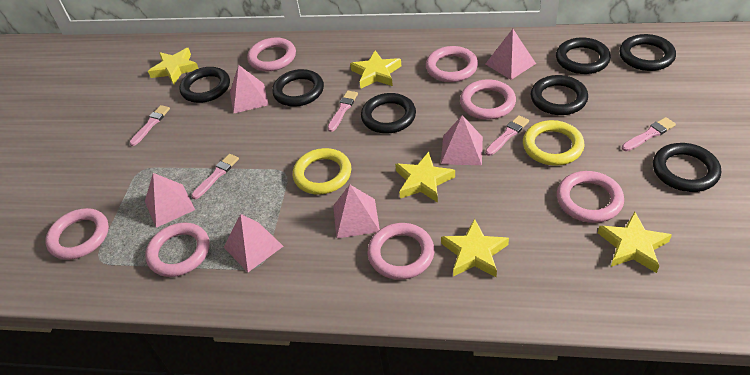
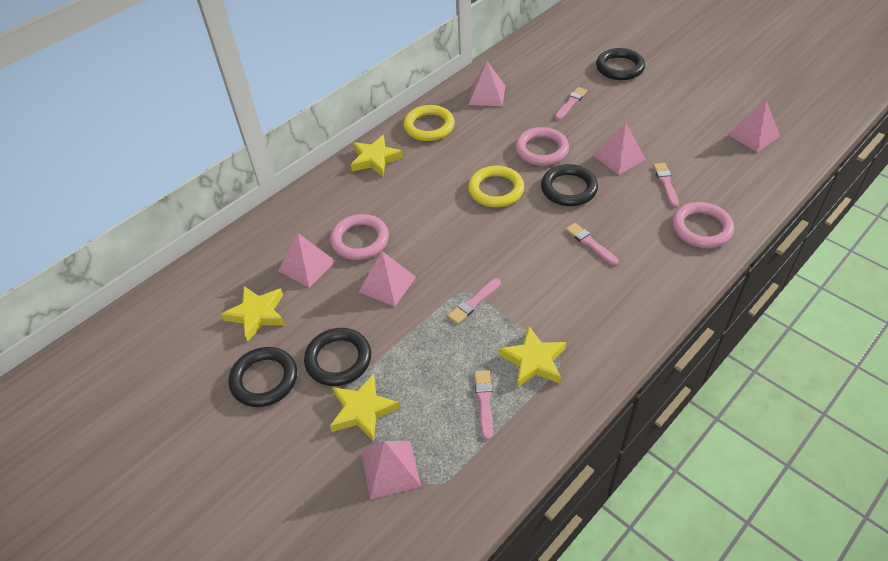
black ring: 7 -> 4
pink ring: 7 -> 3
yellow star: 5 -> 4

